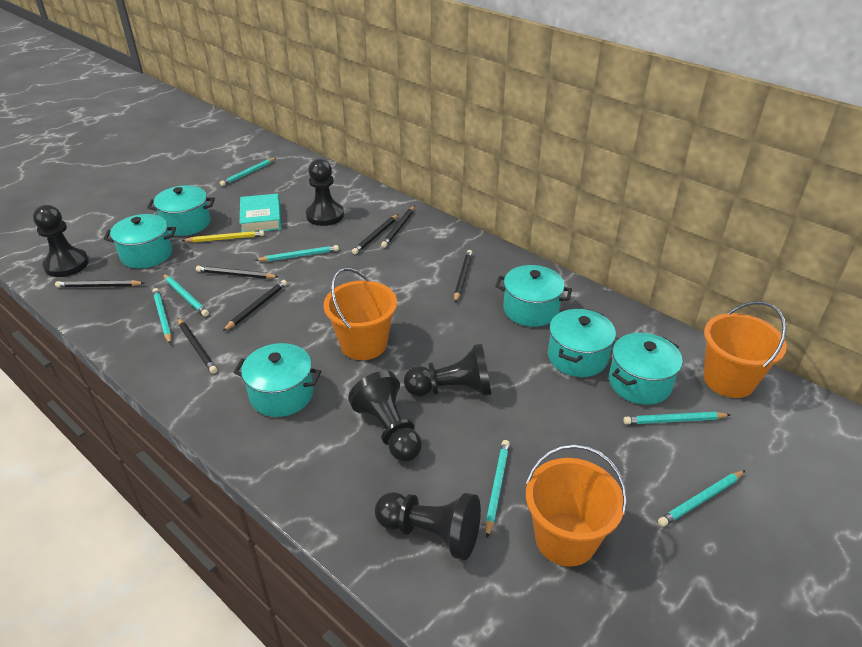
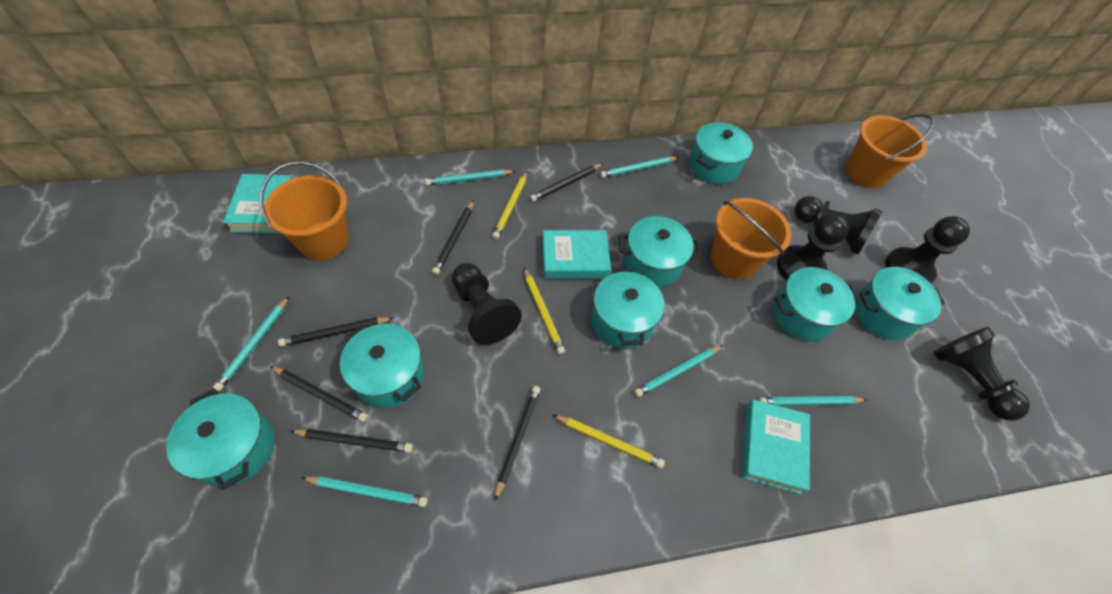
black pencil: 7 -> 6
turquoise book: 1 -> 3
turquoise pencil: 7 -> 6
turquoise pot: 6 -> 7
yellow pencil: 1 -> 3

